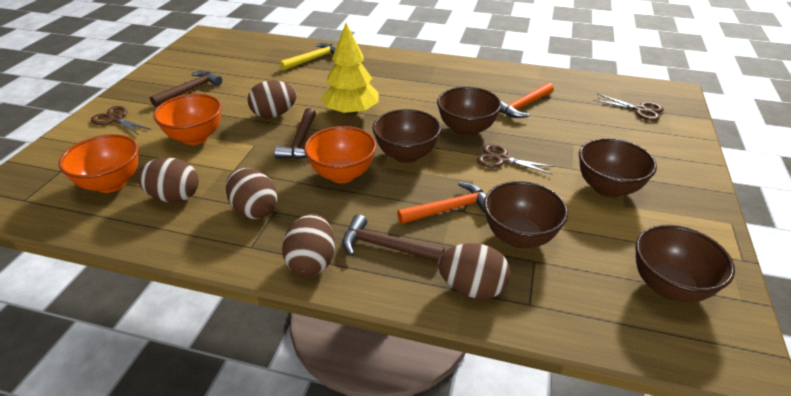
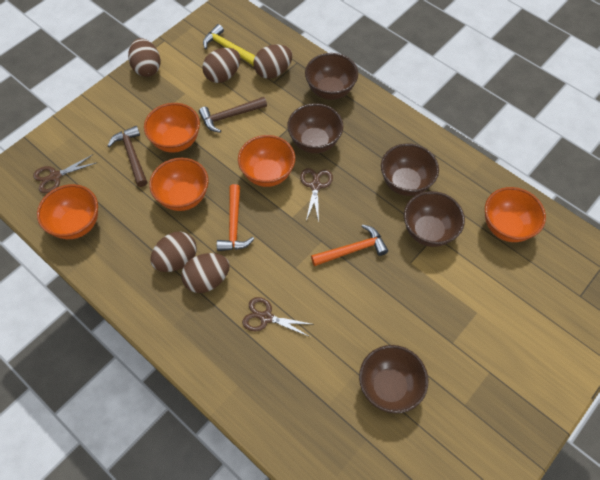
brown hammer: 3 -> 2
orange bowl: 3 -> 5
yellow tree: 1 -> 0

